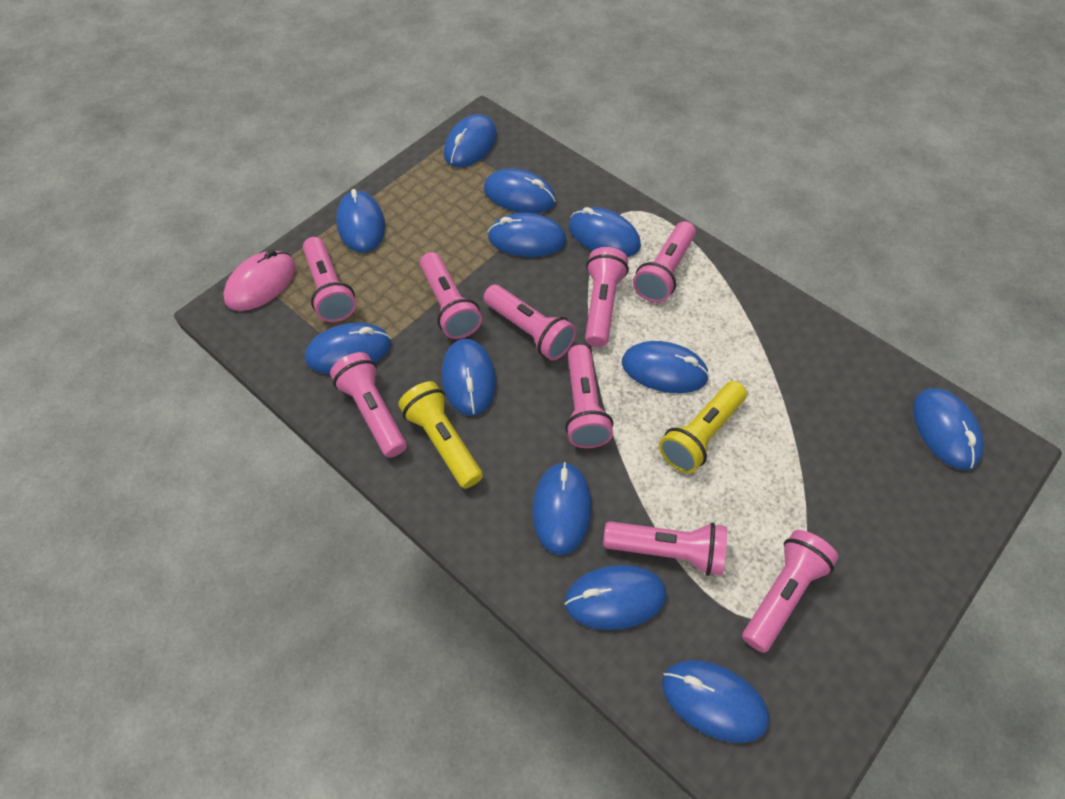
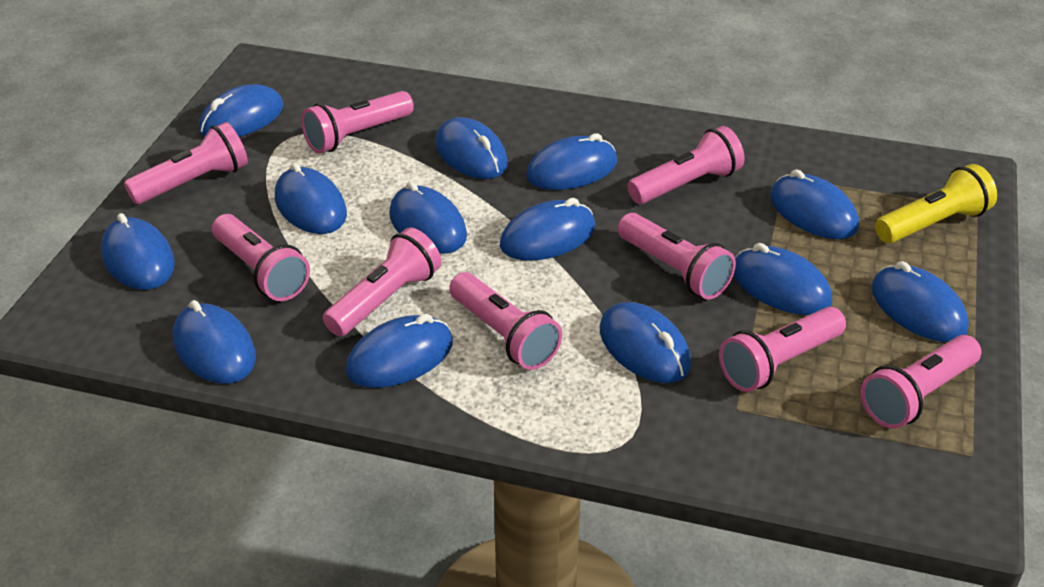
blue mouse: 12 -> 13
pink mouse: 1 -> 0
yellow flashlight: 2 -> 1

